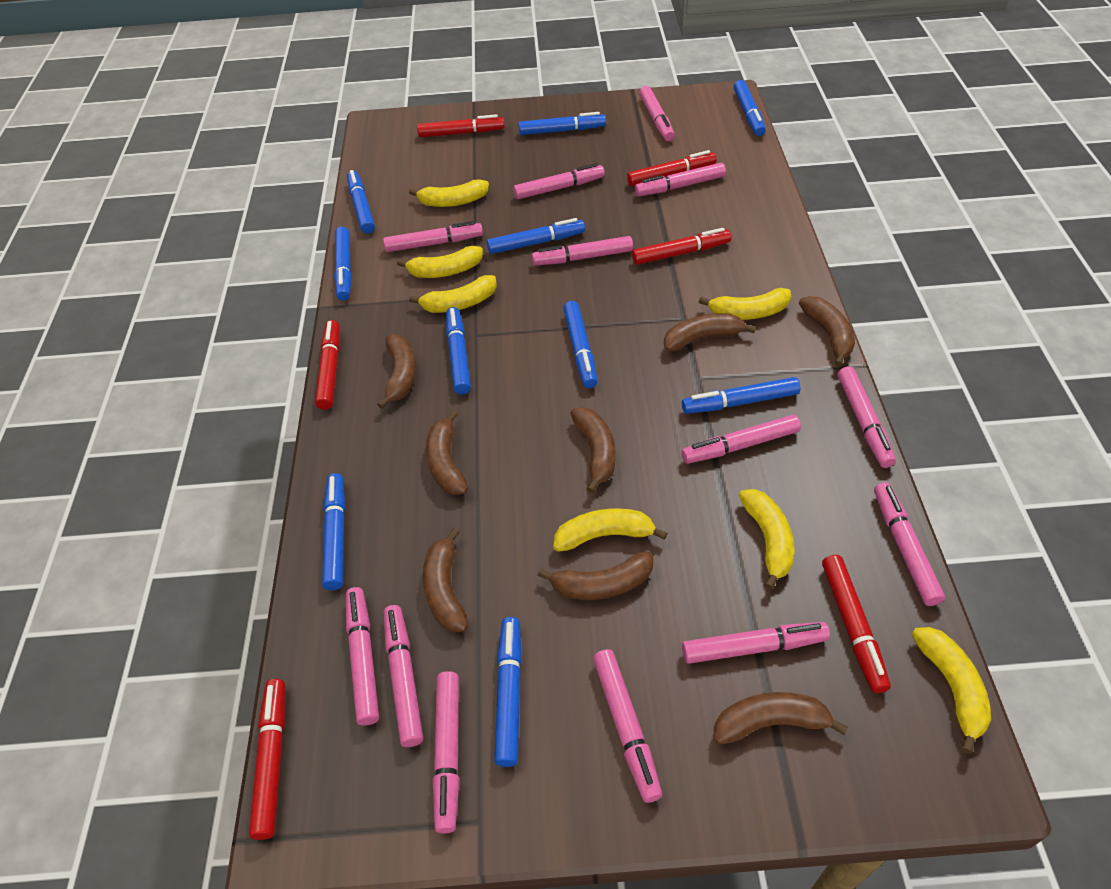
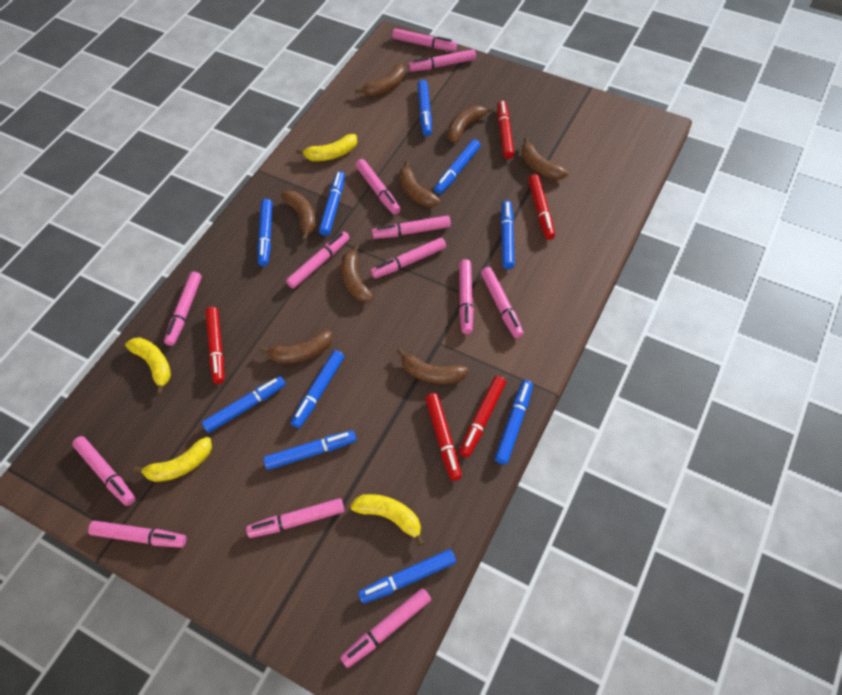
red marker: 6 -> 5
yellow banana: 7 -> 4

